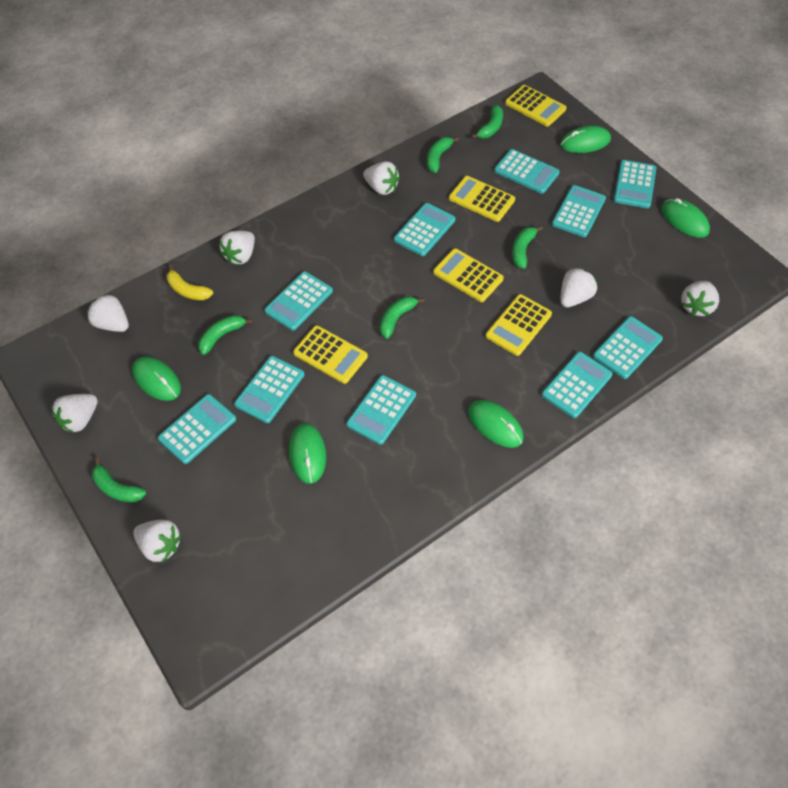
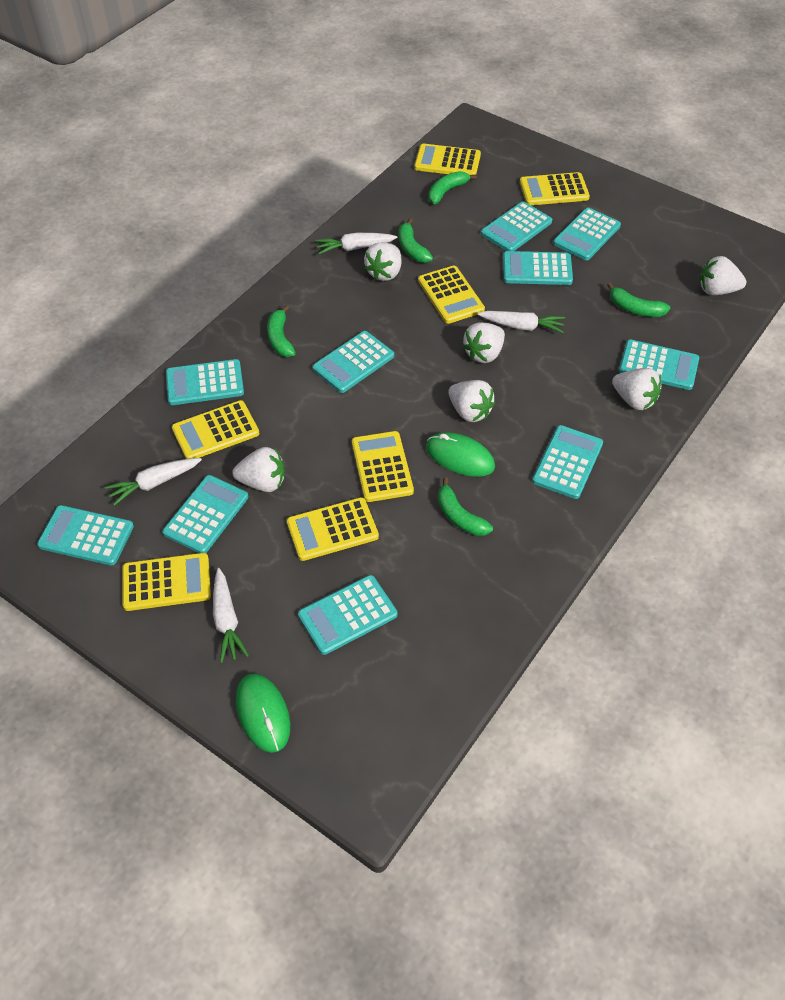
green banana: 6 -> 5
green mouse: 5 -> 2
white carrot: 0 -> 4
white strawberry: 7 -> 6
yellow banana: 1 -> 0
yellow calculator: 5 -> 7

